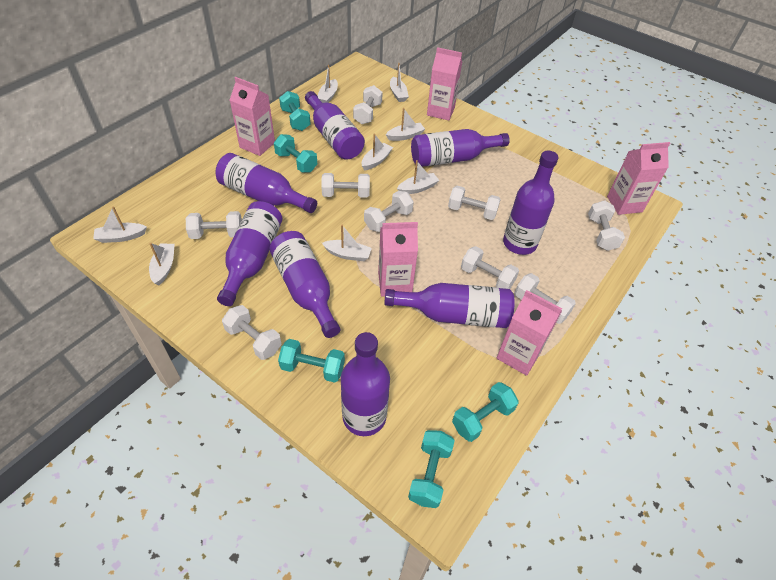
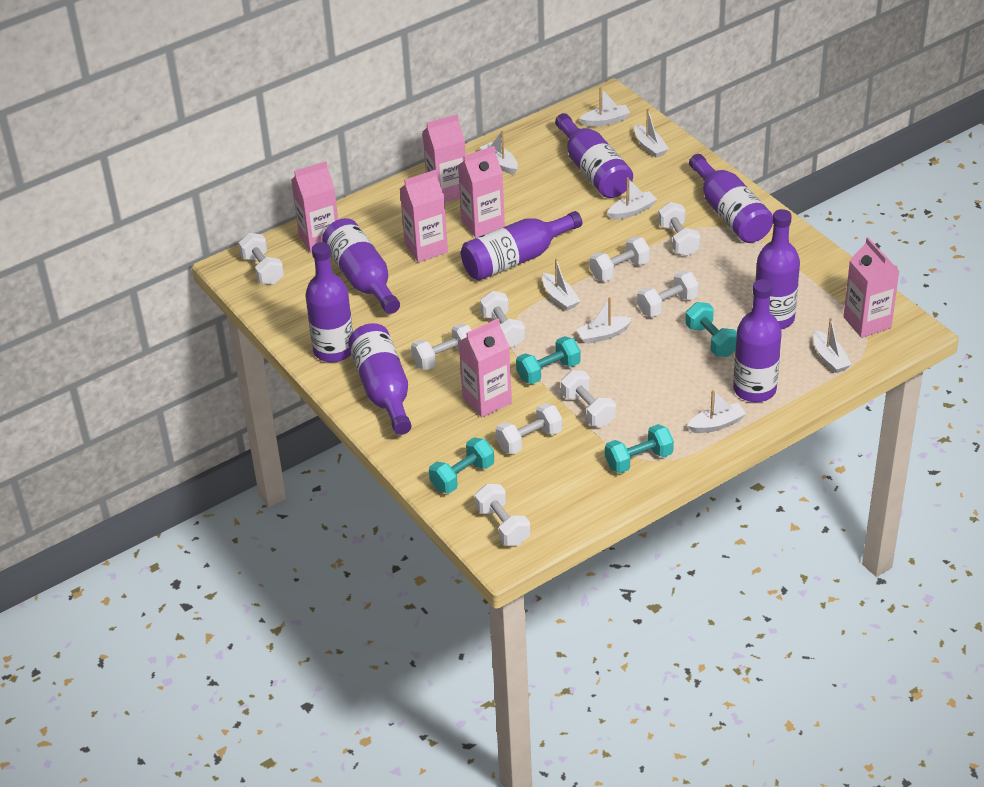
pink carton: 5 -> 6
turquoise dumbbell: 5 -> 4

